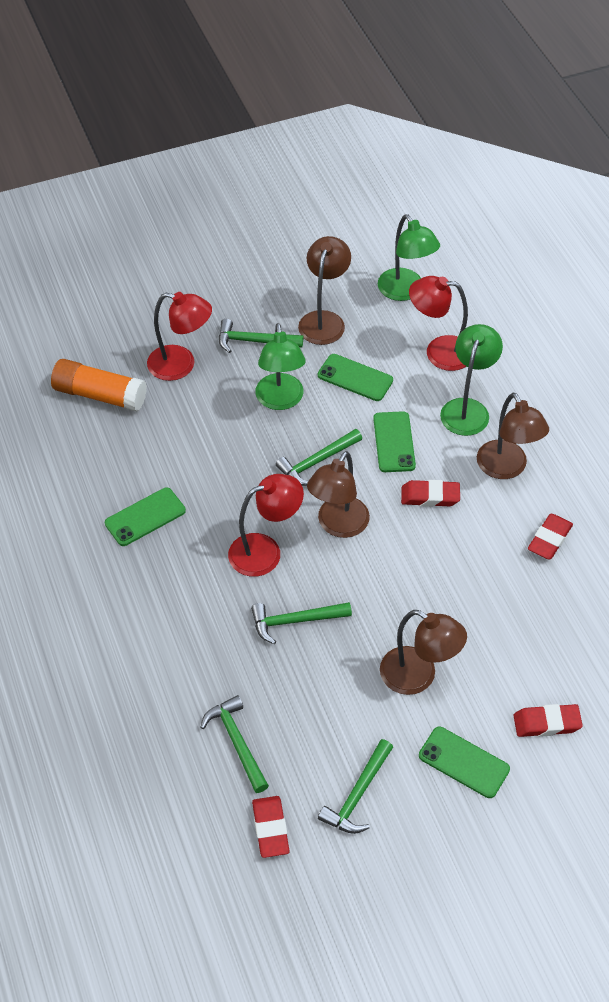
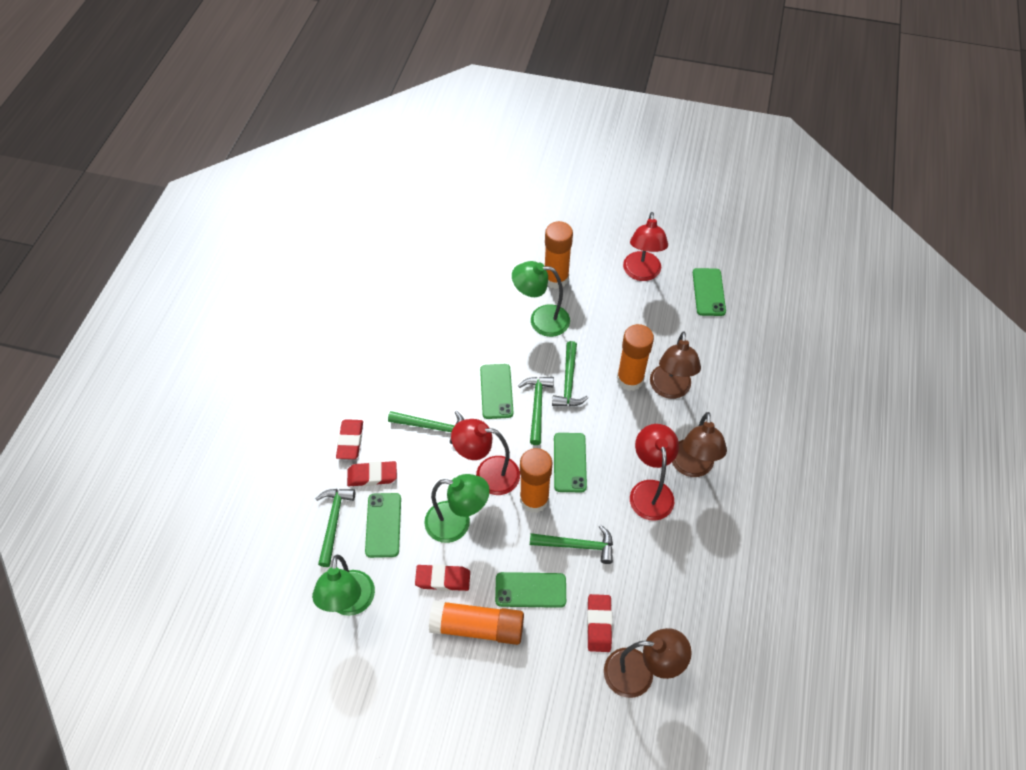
brown lamp: 4 -> 3
green phone: 4 -> 5
orange glue stick: 1 -> 4

